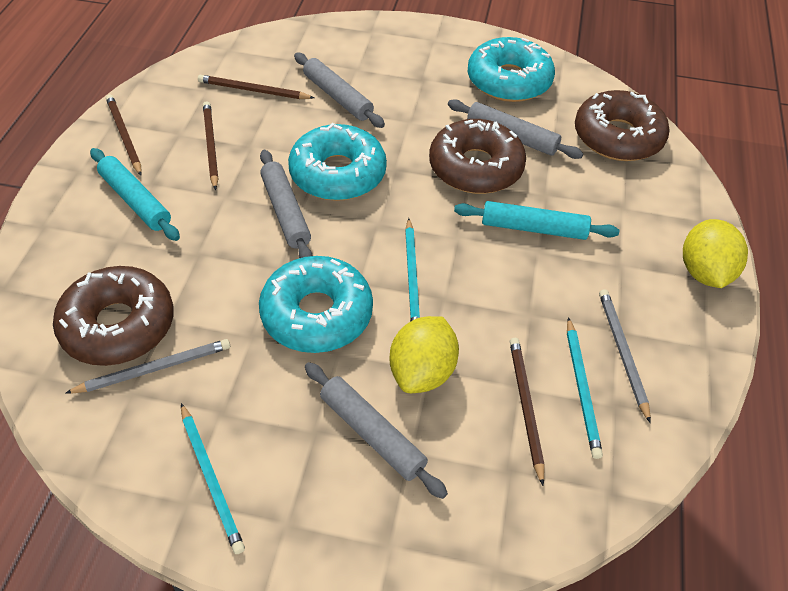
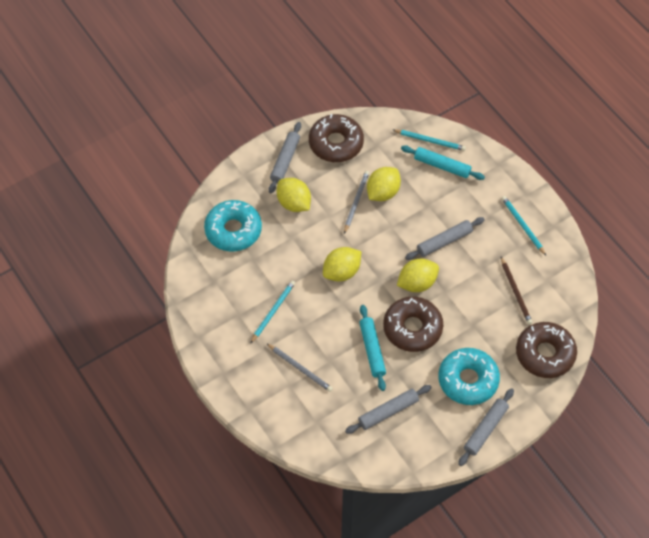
brown pencil: 4 -> 1
turquoise donut: 3 -> 2
yellow lemon: 2 -> 4

